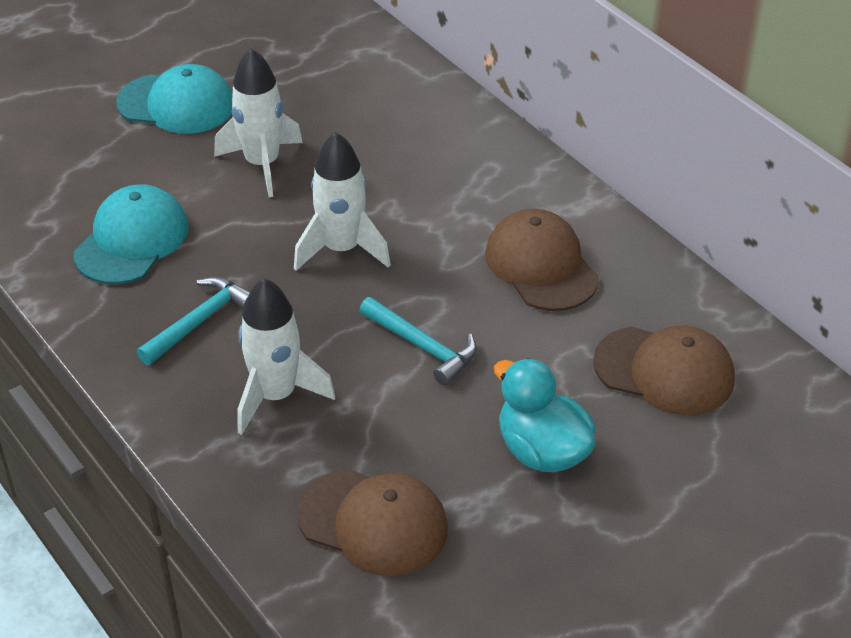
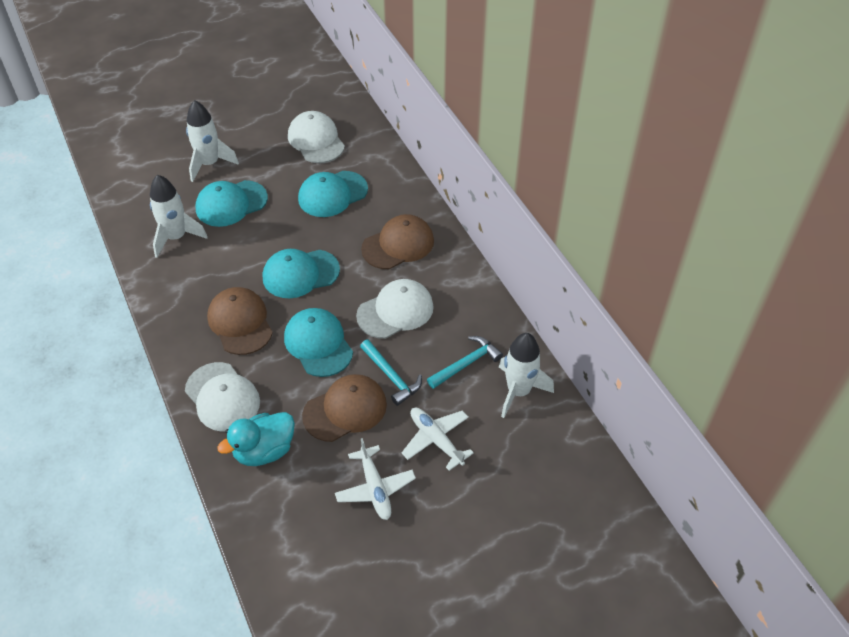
turquoise cap: 2 -> 4
white cap: 0 -> 3
white plane: 0 -> 2

